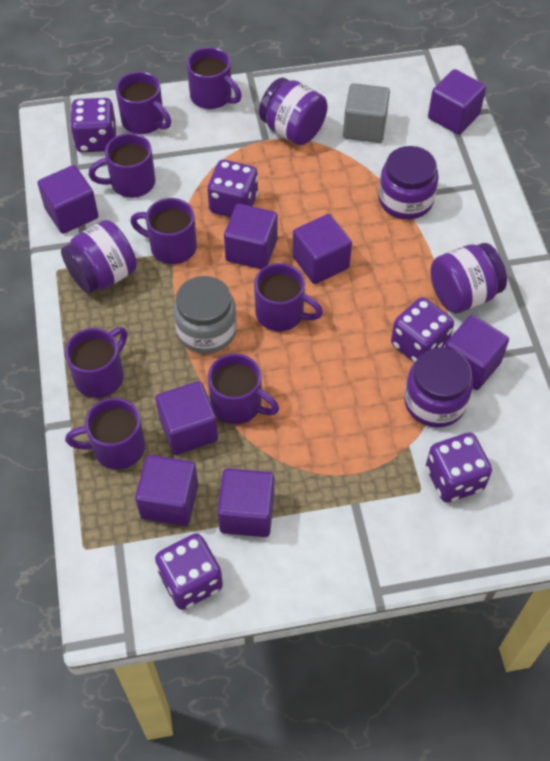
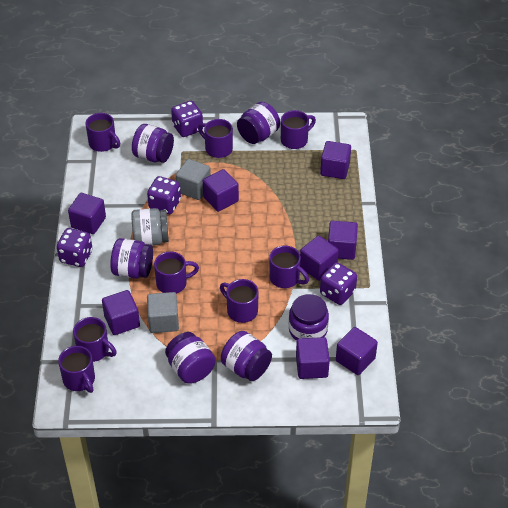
grey cube: 1 -> 2
purple dice: 5 -> 4
purple jar: 5 -> 6

